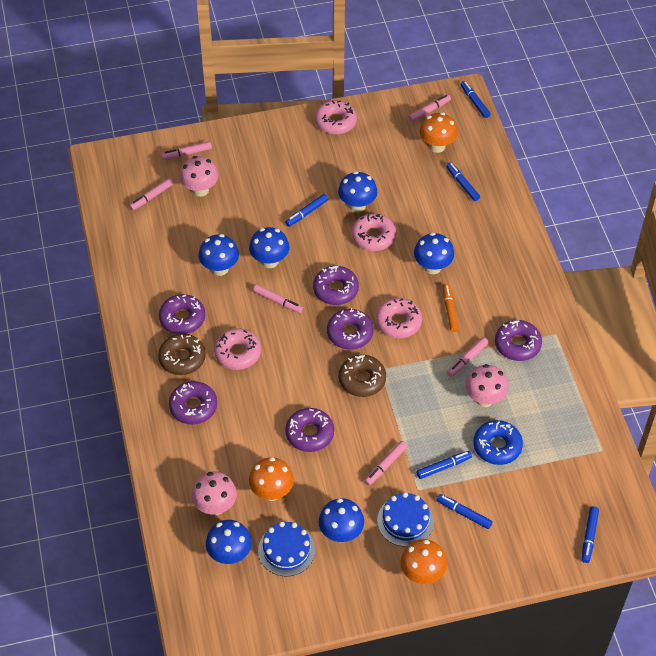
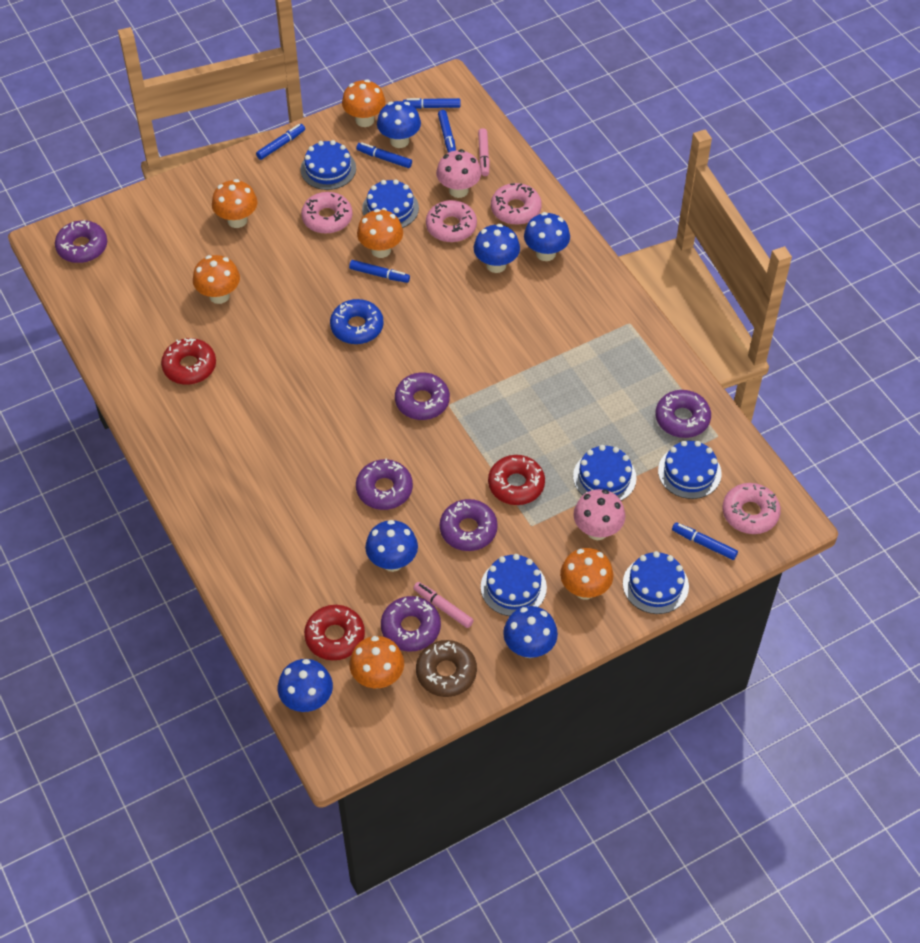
blue cake: 2 -> 6
brown donut: 2 -> 1
orange marker: 1 -> 0
orange mushroom: 3 -> 6
pink marker: 6 -> 2
pink mushroom: 3 -> 2
red donut: 0 -> 3

